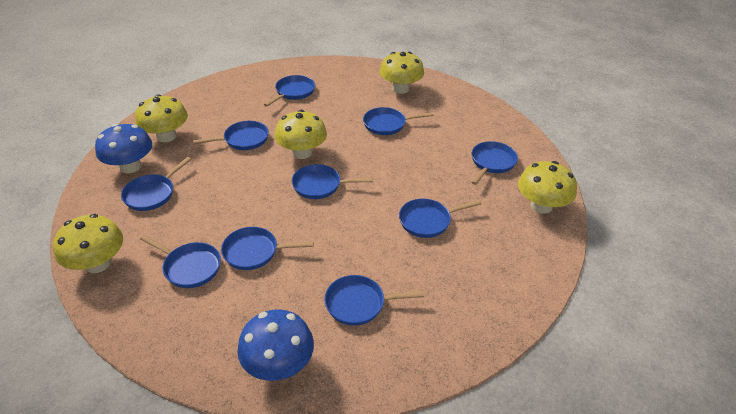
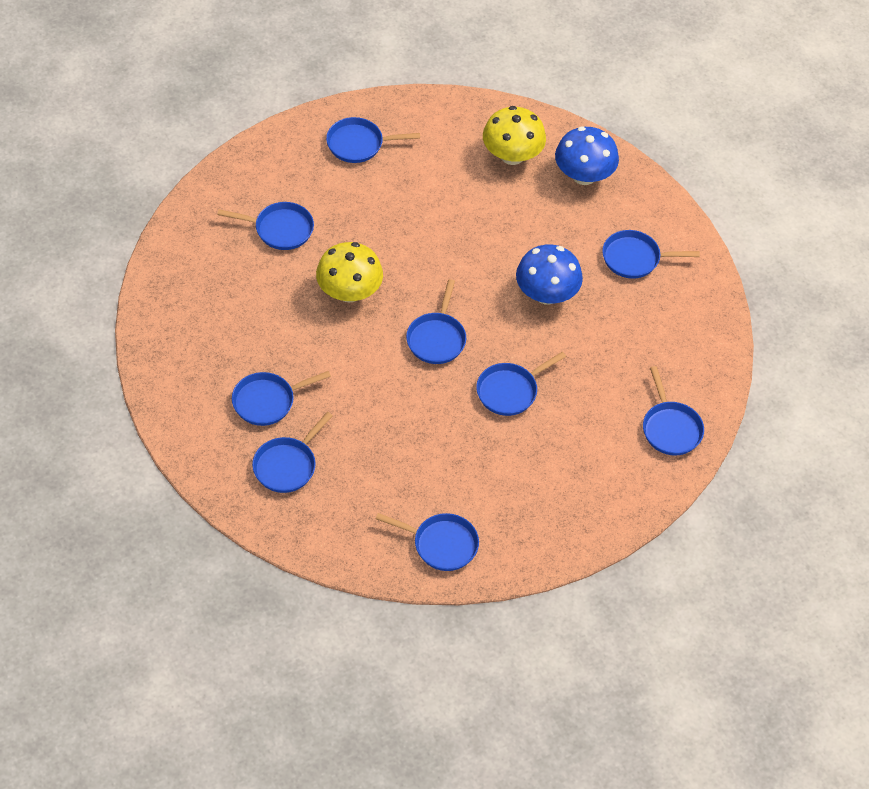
blue pan: 10 -> 9
yellow mushroom: 5 -> 2

